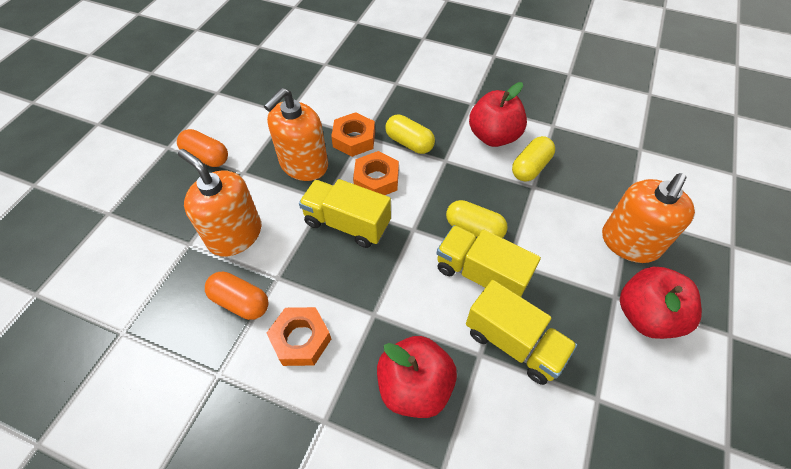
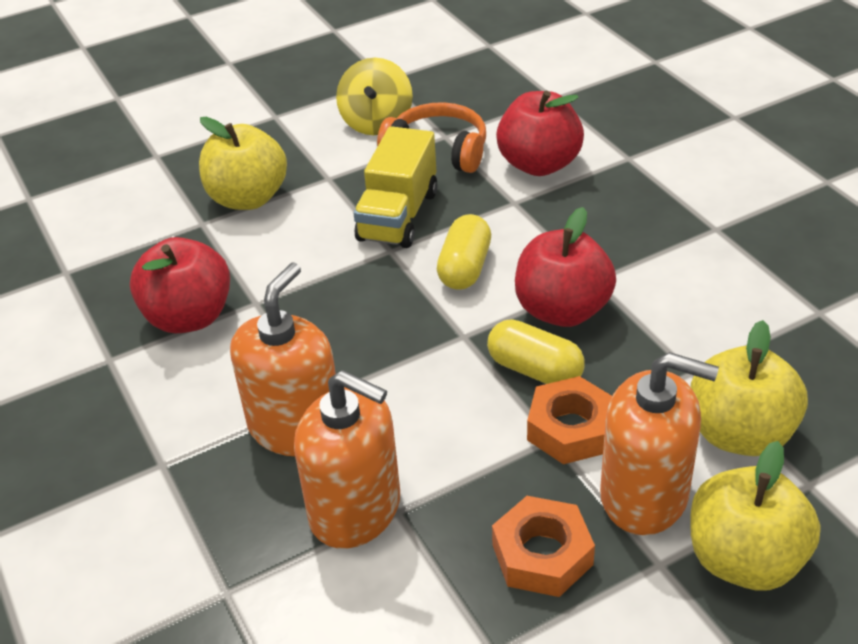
orange capsule: 2 -> 0
orange headphones: 0 -> 1
orange nut: 3 -> 2
yellow apple: 0 -> 3
yellow capsule: 3 -> 2
yellow spinning top: 0 -> 1
yellow truck: 3 -> 1

